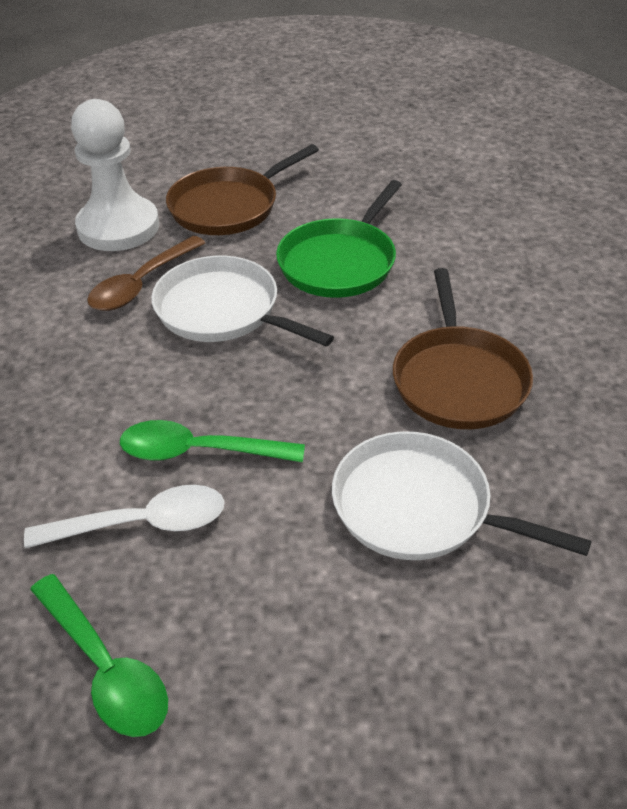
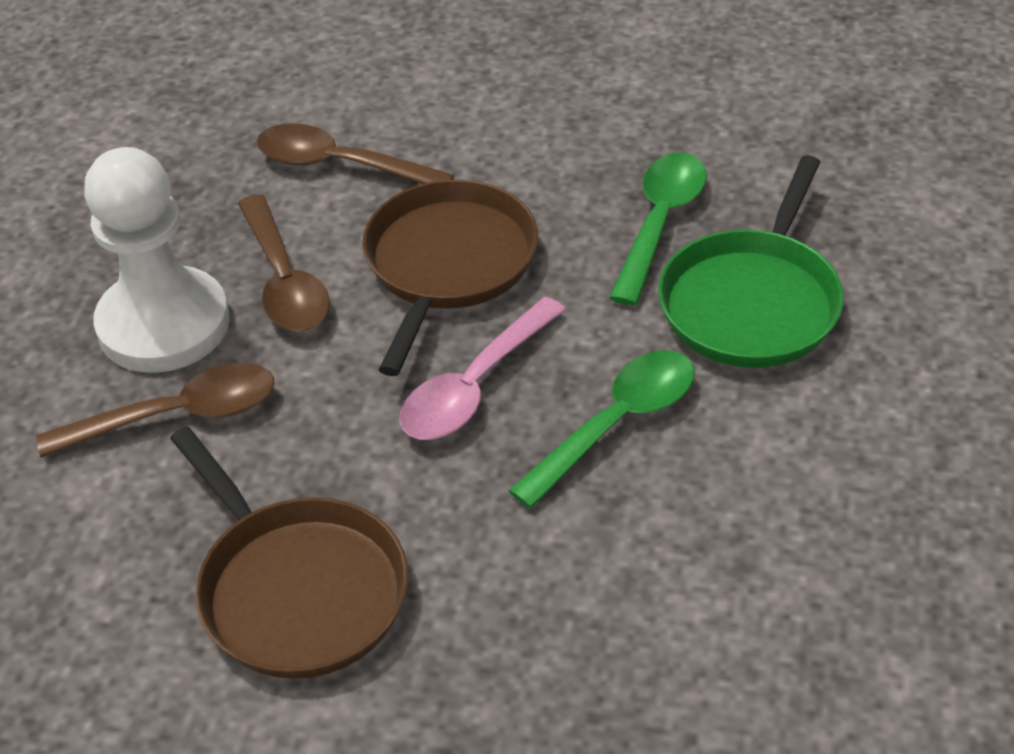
brown spoon: 1 -> 3
pink spoon: 0 -> 1
white pan: 2 -> 0
white spoon: 1 -> 0

